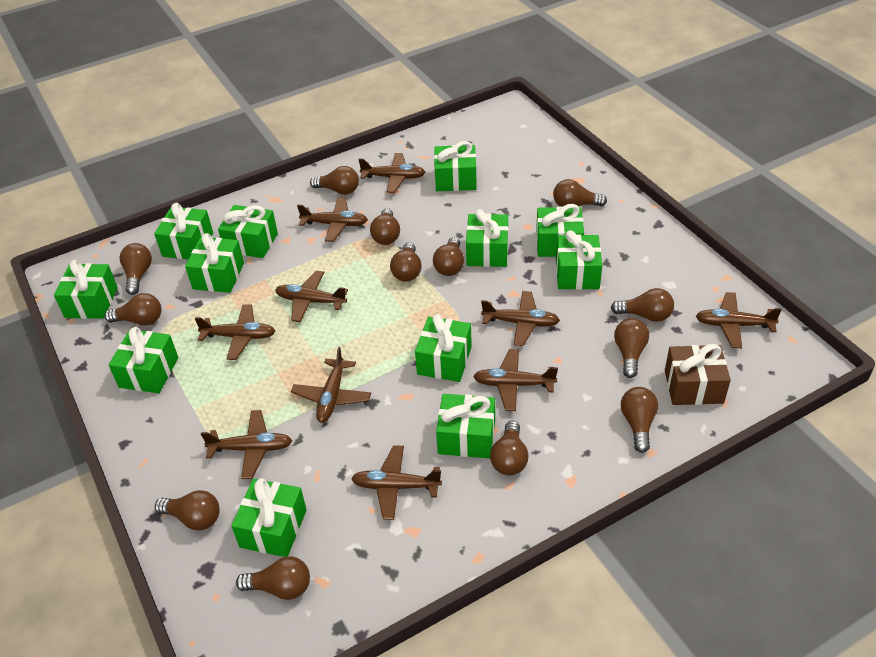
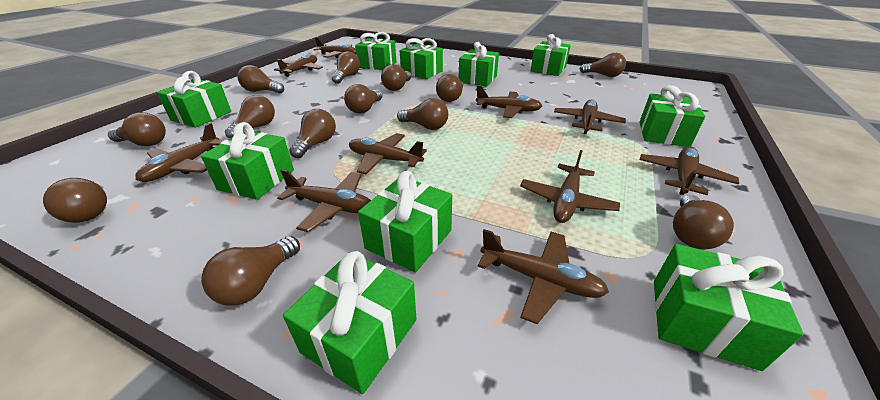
brown gift: 1 -> 0
green gift: 12 -> 10

